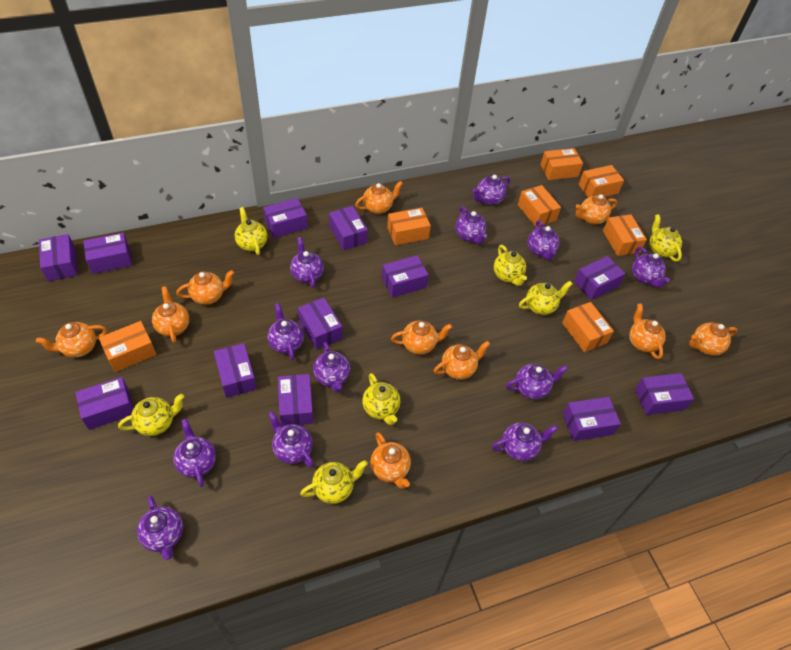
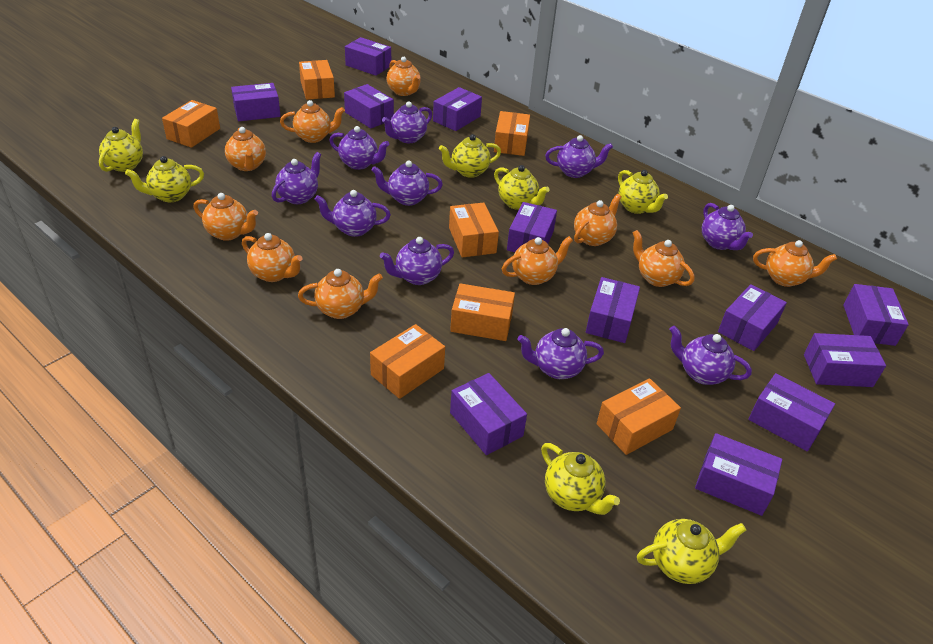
purple teapot: 12 -> 10

